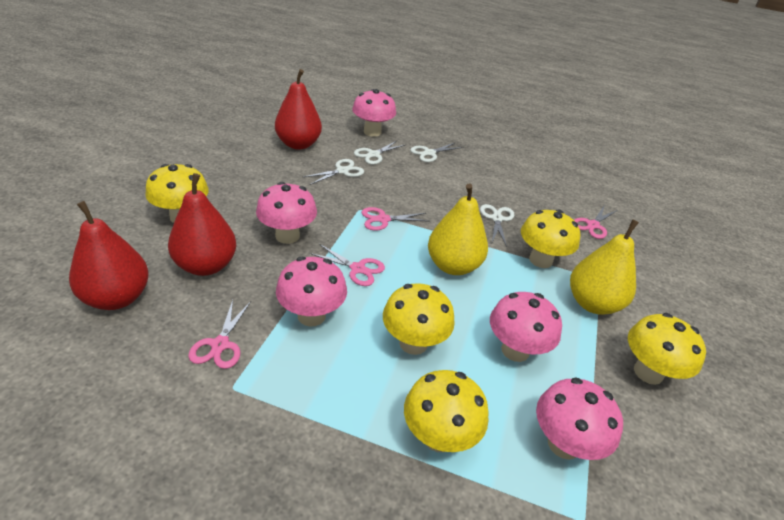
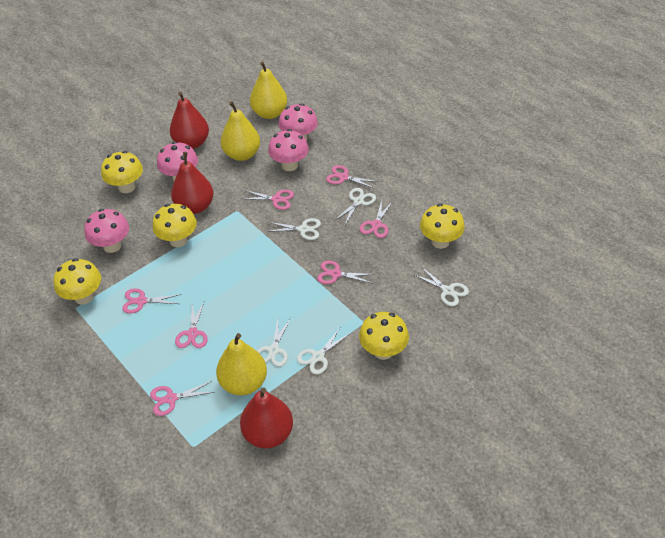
pink mushroom: 5 -> 4
pink scissors: 4 -> 7
white scissors: 4 -> 5
yellow pear: 2 -> 3

